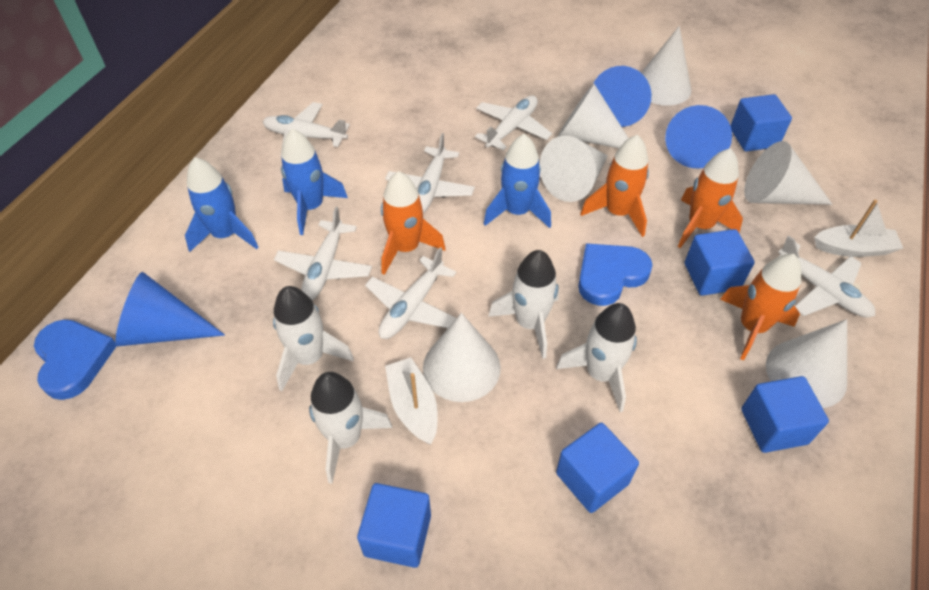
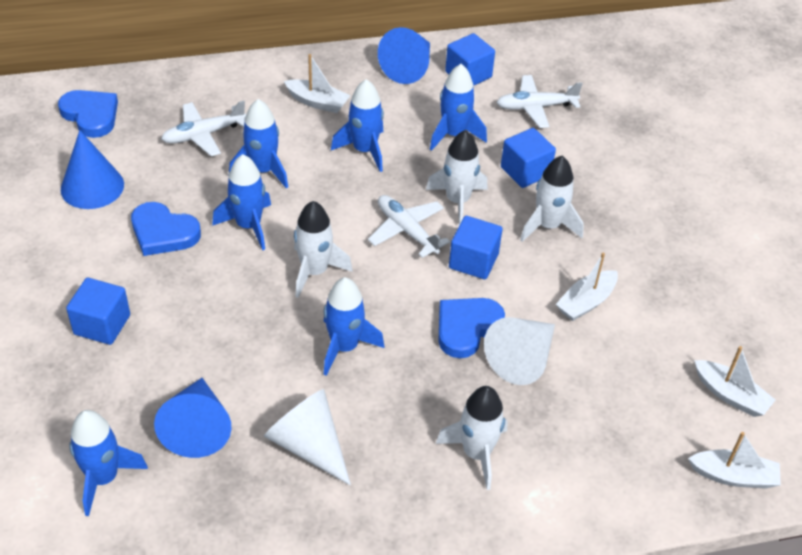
blue cube: 5 -> 4
blue heart: 2 -> 3
blue rocket: 3 -> 6
orange rocket: 4 -> 0
white boat: 2 -> 4
white cone: 6 -> 2
white plane: 6 -> 3

